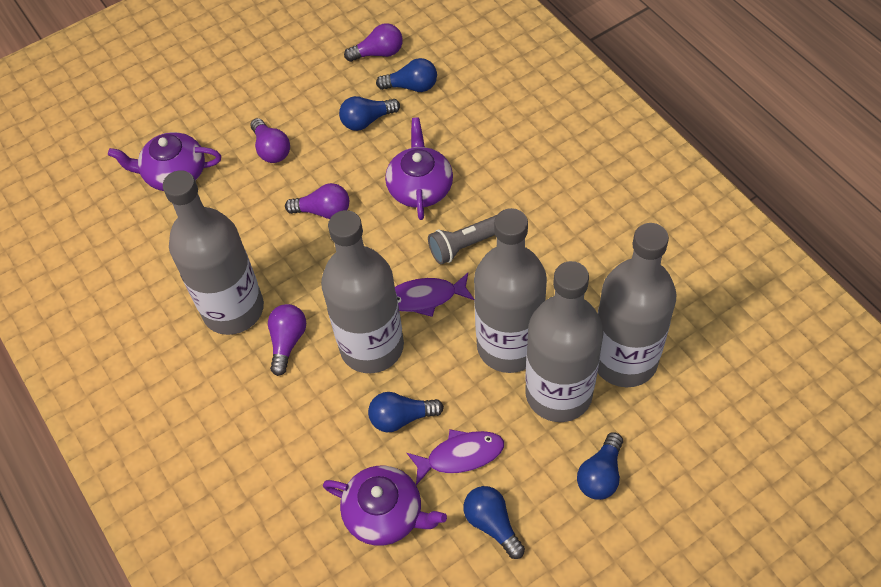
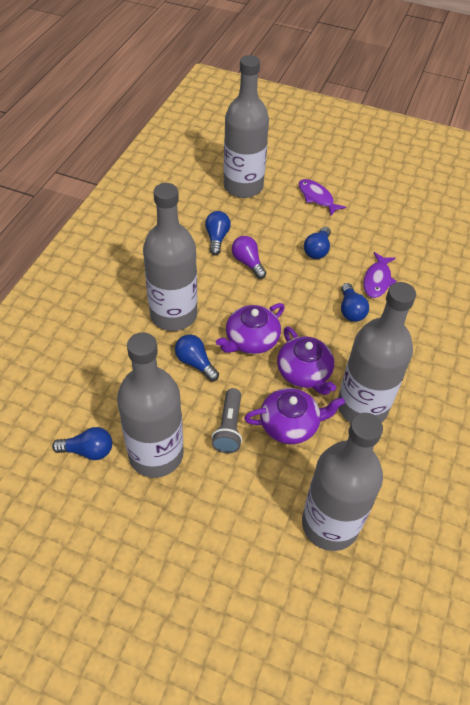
purple light bulb: 4 -> 1

